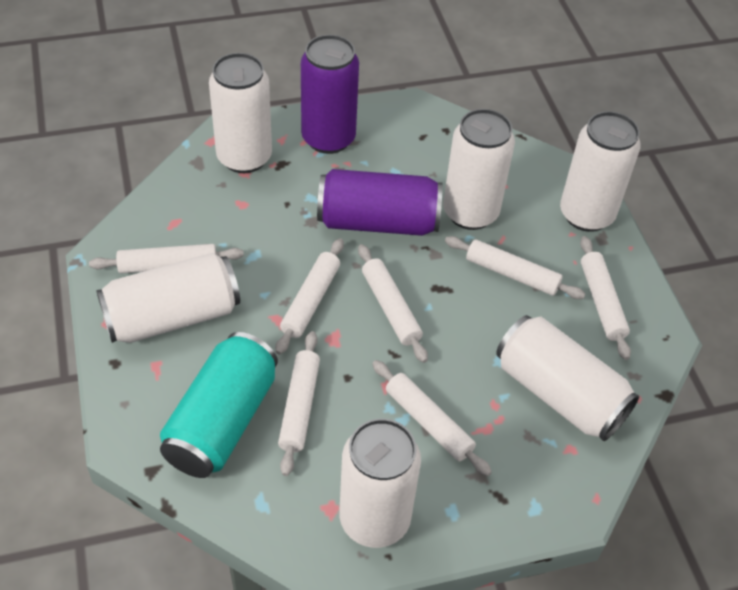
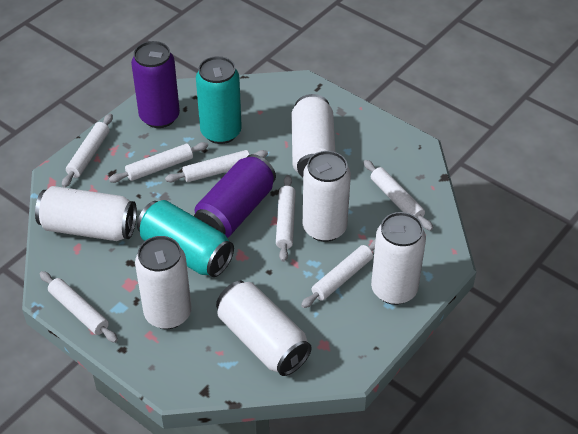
turquoise can: 1 -> 2

